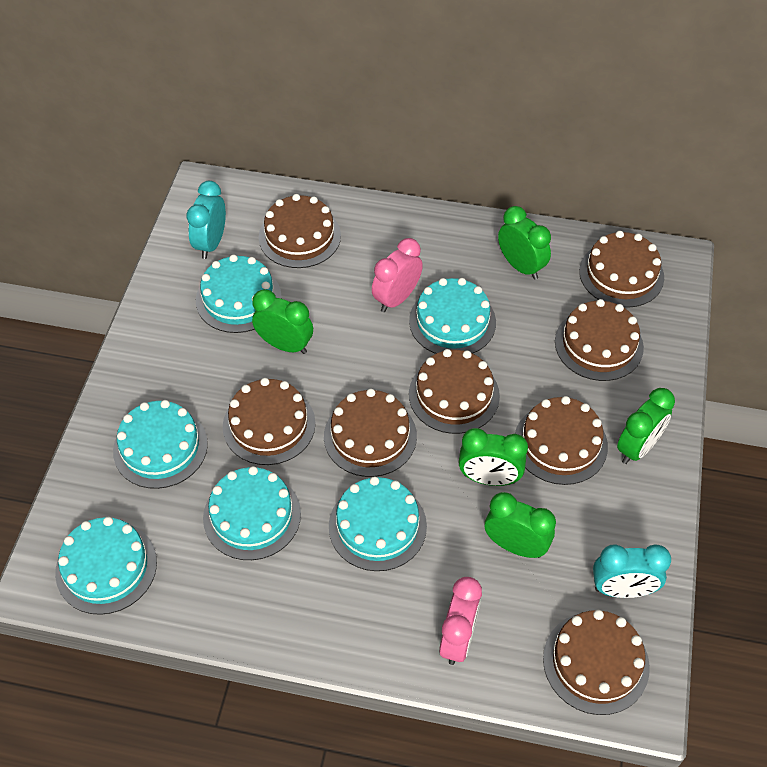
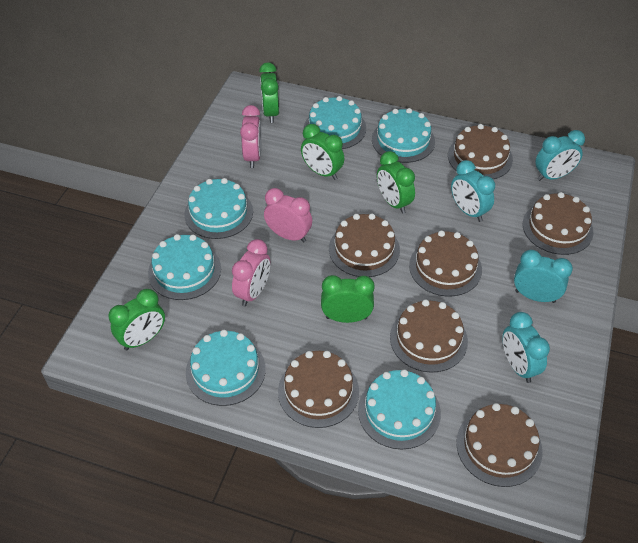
brown cake: 8 -> 7
pink clock: 2 -> 3
turquoise clock: 2 -> 4

